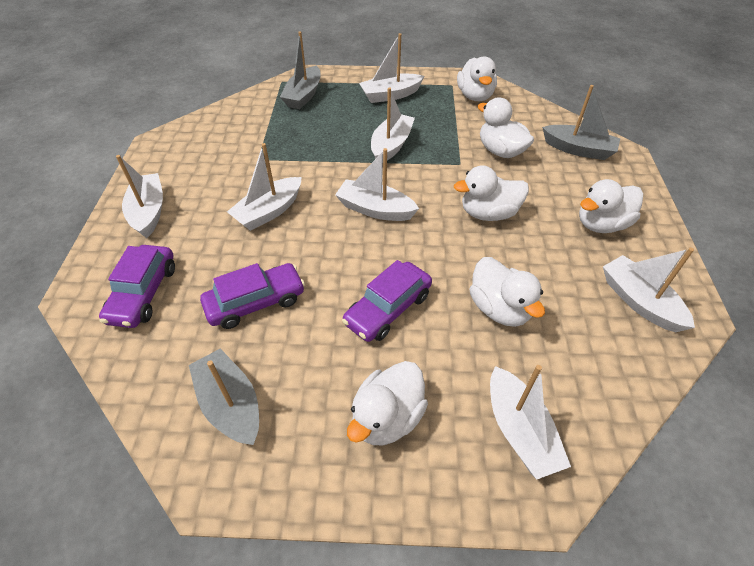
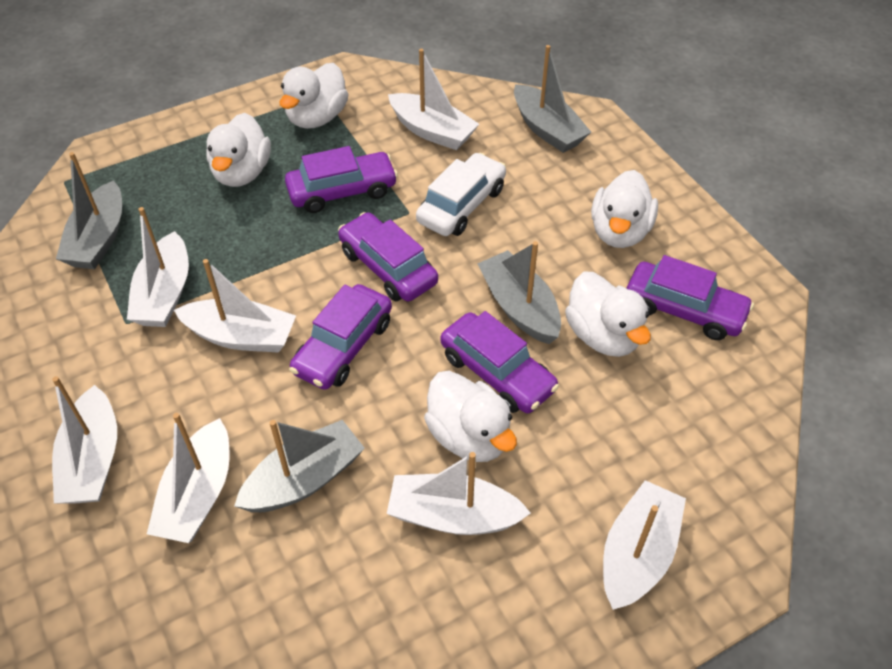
grey boat: 3 -> 4
purple car: 3 -> 5
white car: 0 -> 1
white duck: 6 -> 5

